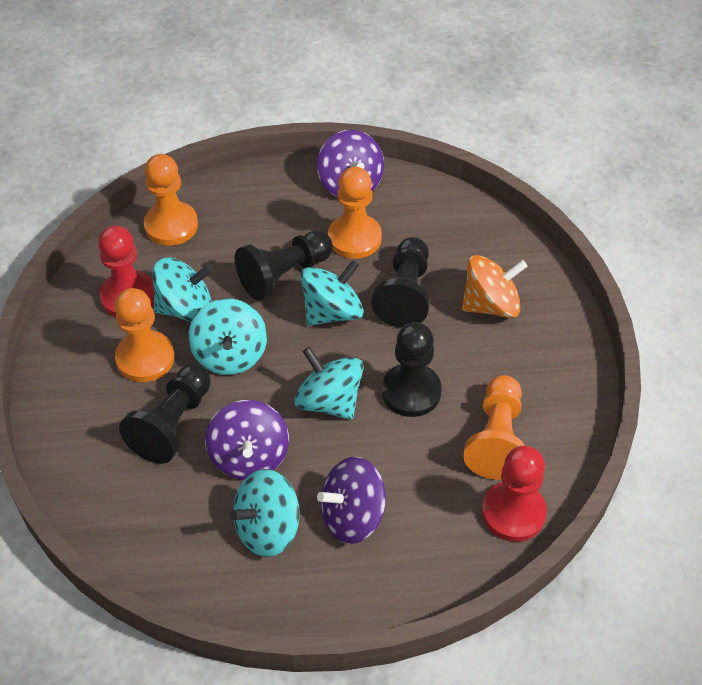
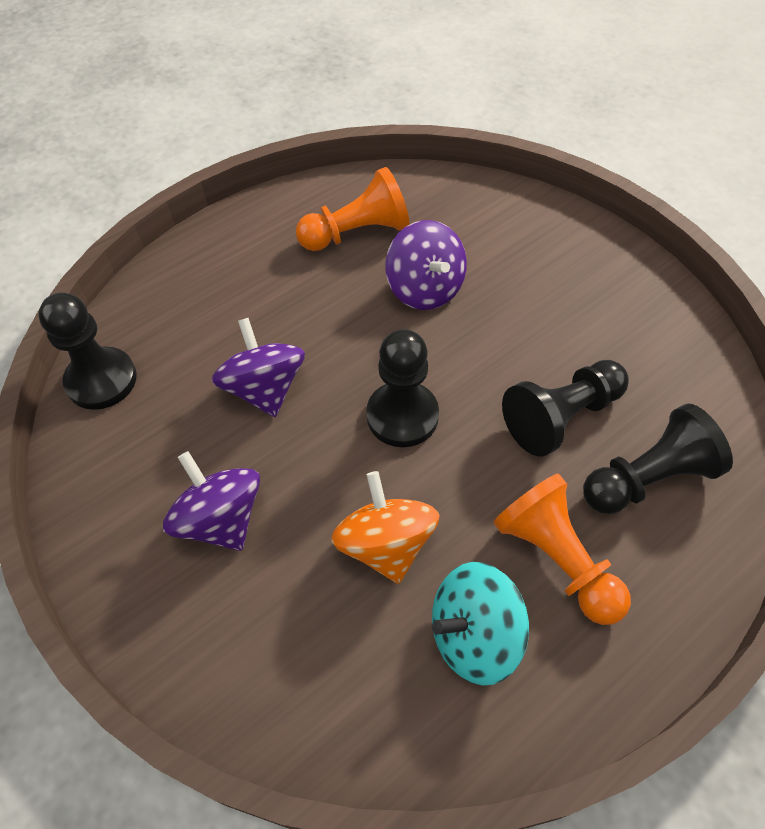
orange pawn: 4 -> 2
red pawn: 2 -> 0
turquoise spinning top: 5 -> 1

